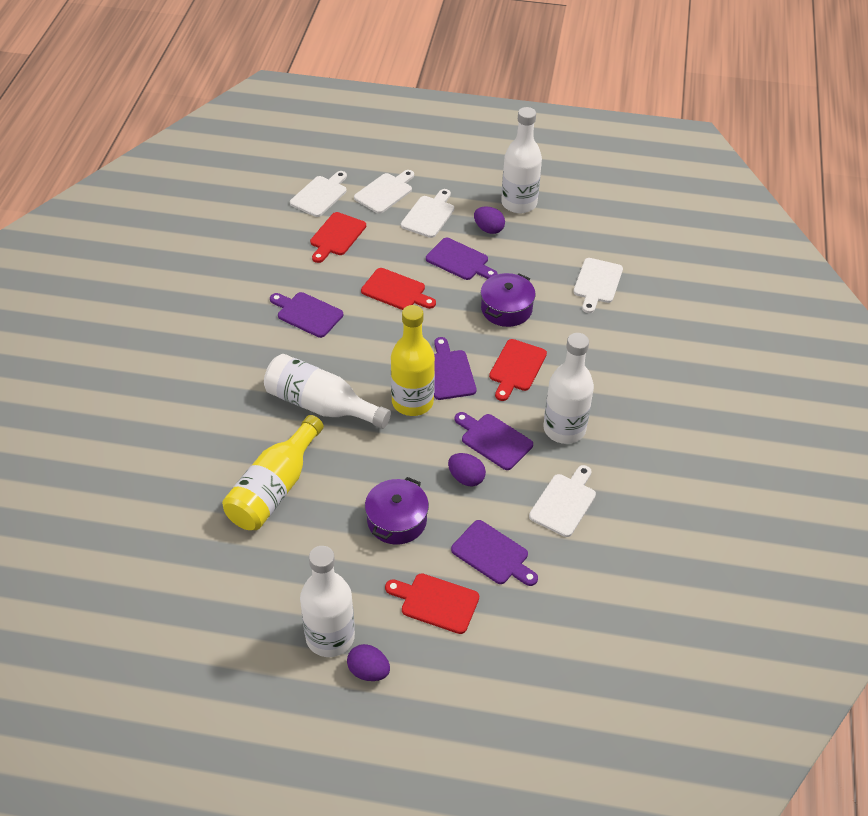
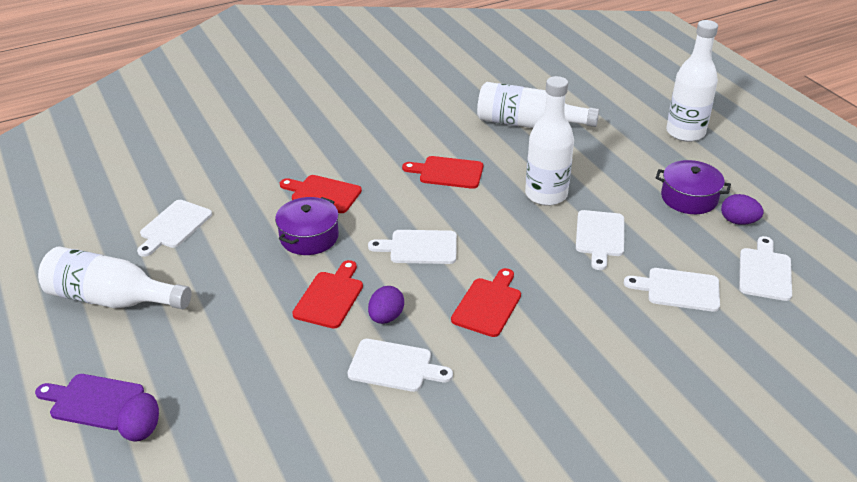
purple cutting board: 5 -> 1
white cutting board: 5 -> 6
yellow bottle: 2 -> 0

